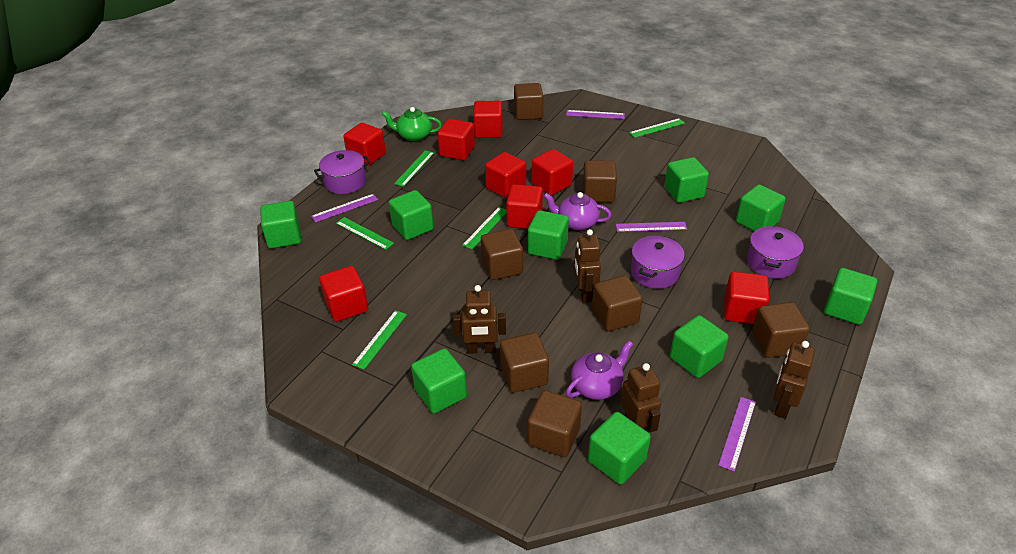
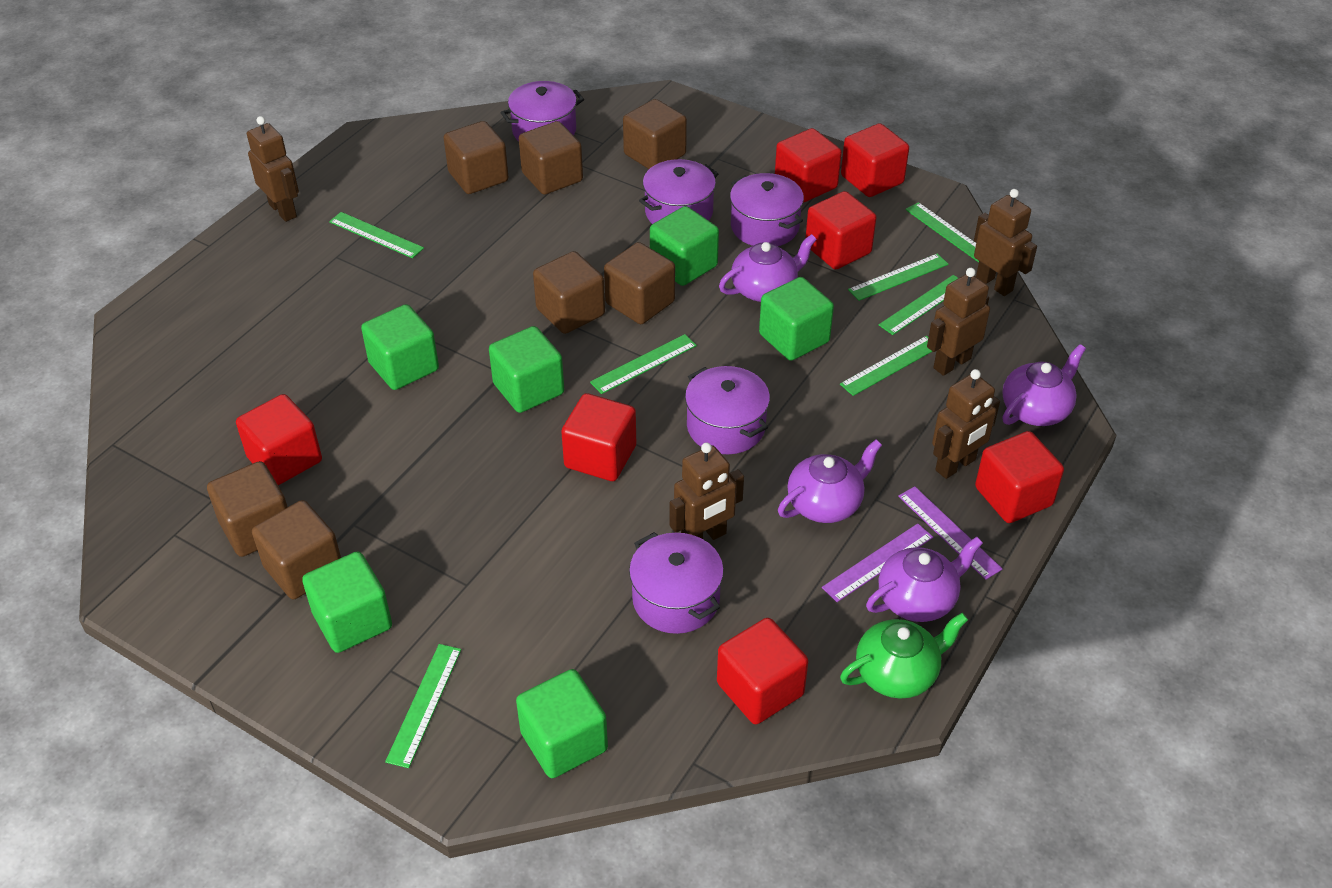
brown robot: 4 -> 5
green cube: 9 -> 6
green ruler: 5 -> 7
purple pot: 3 -> 5
purple ruler: 4 -> 2
purple teapot: 2 -> 4
red cube: 8 -> 7

